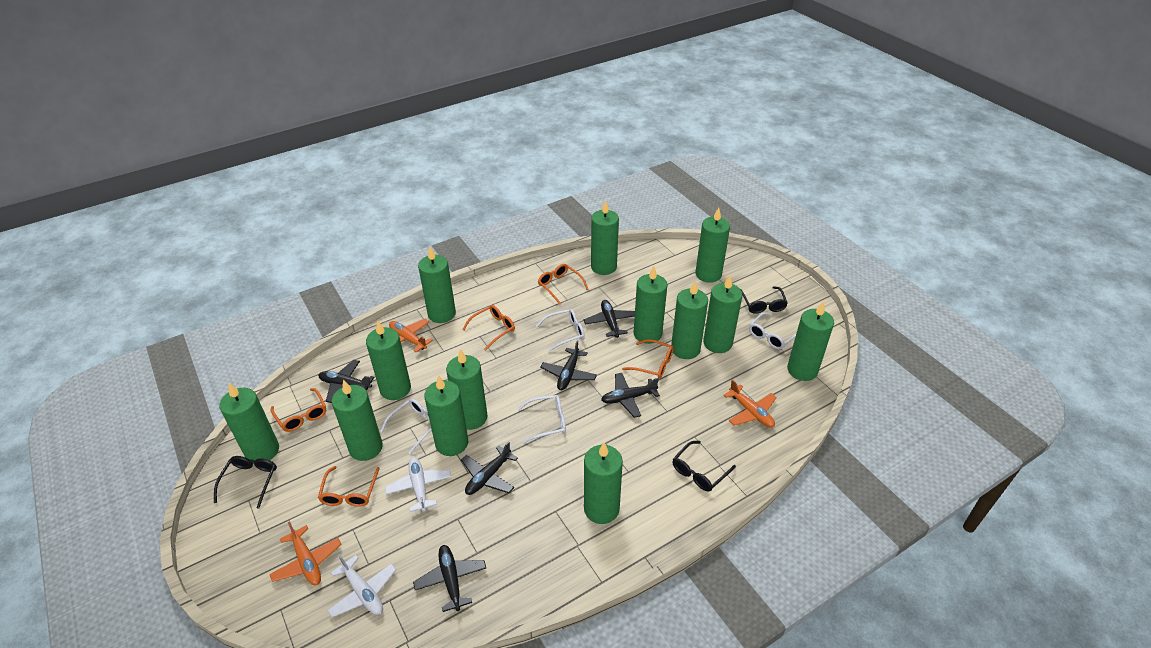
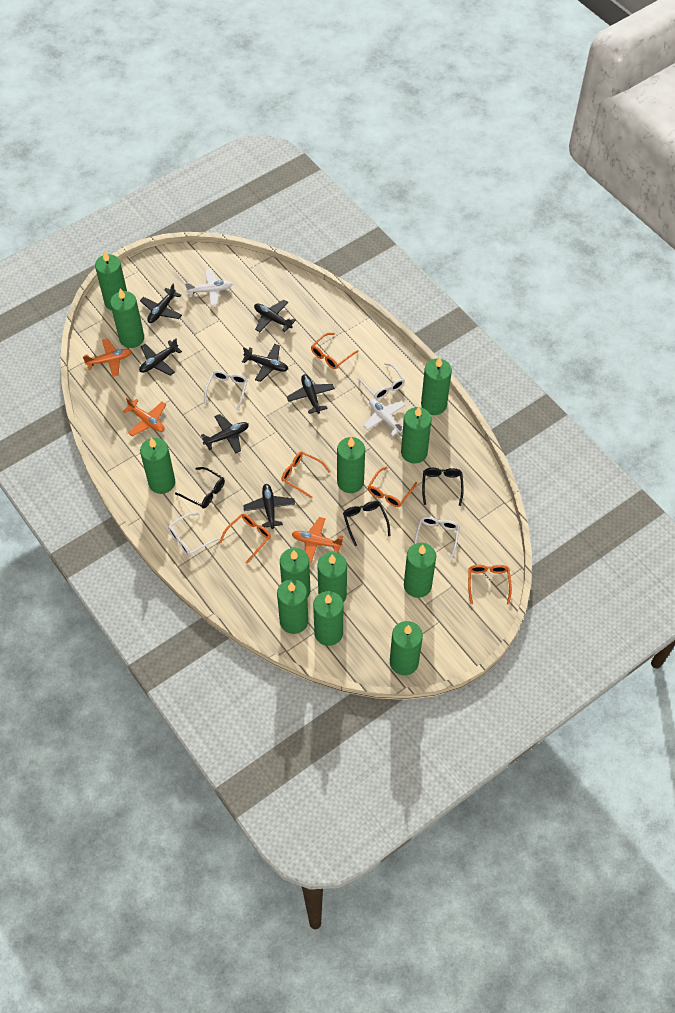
black plane: 6 -> 7
green candle: 13 -> 12

